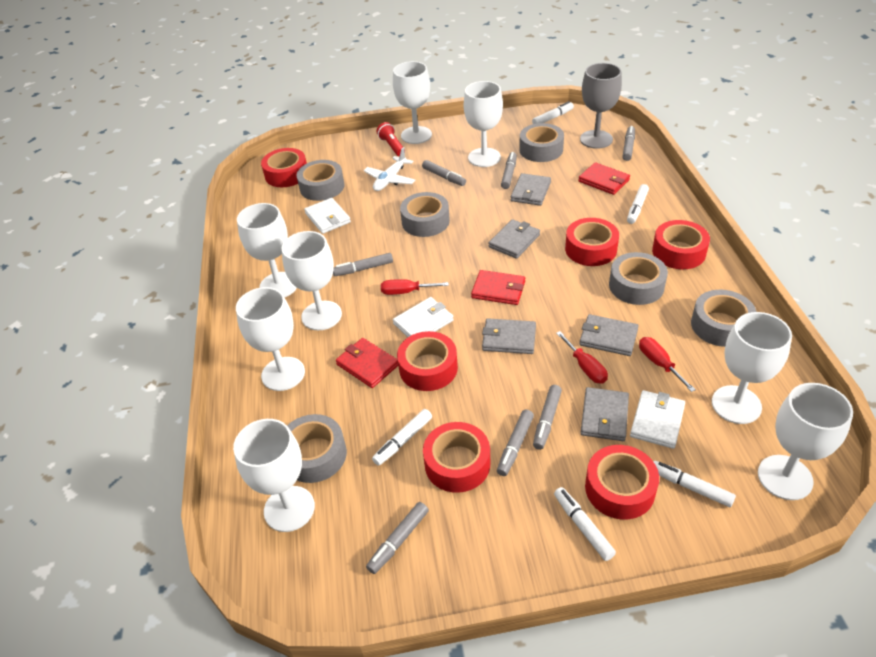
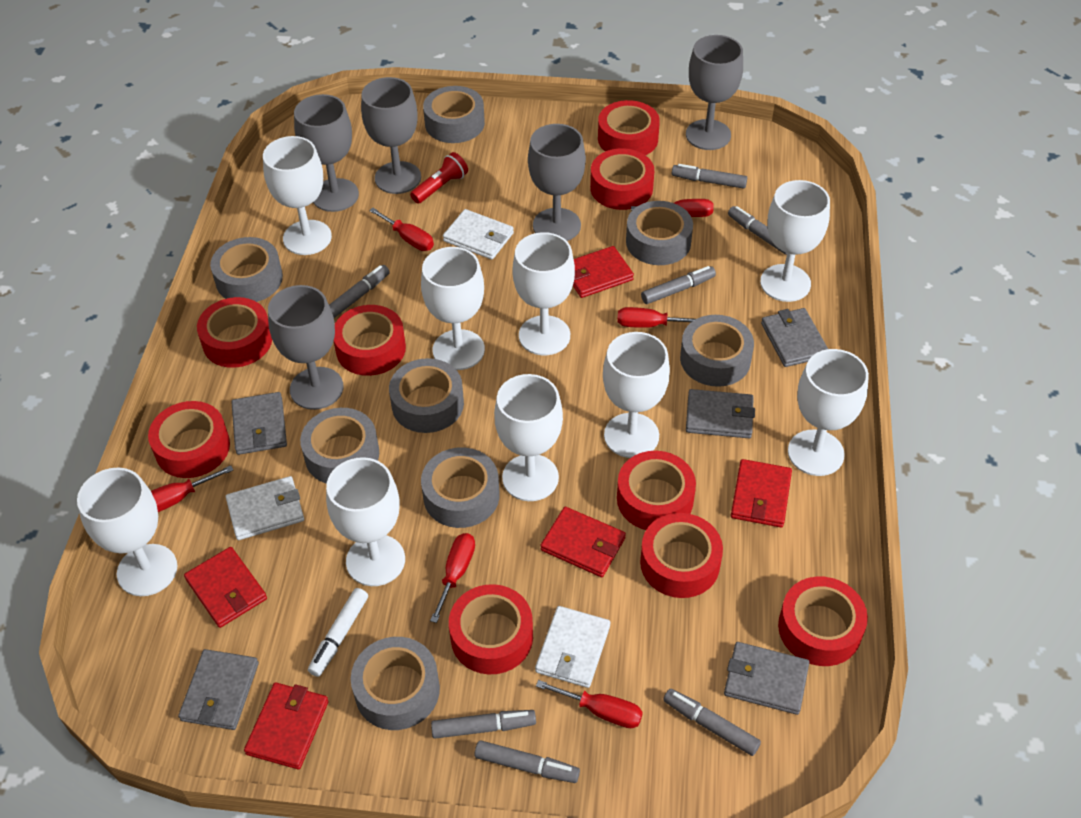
grey goblet: 1 -> 5
grey tape: 6 -> 8
red screwdriver: 3 -> 6
red tape: 6 -> 9
red wallet: 3 -> 5
white goblet: 8 -> 9
white marker: 5 -> 1
white plane: 1 -> 0

